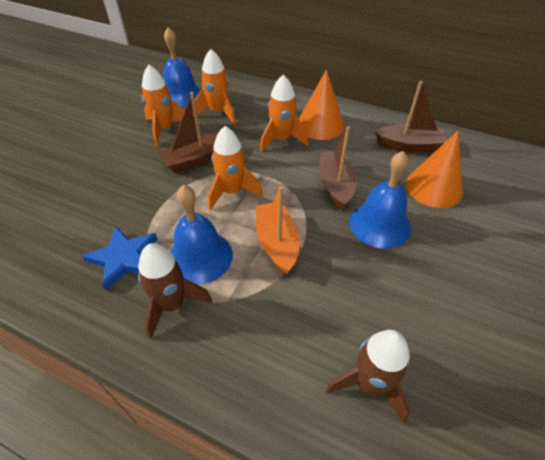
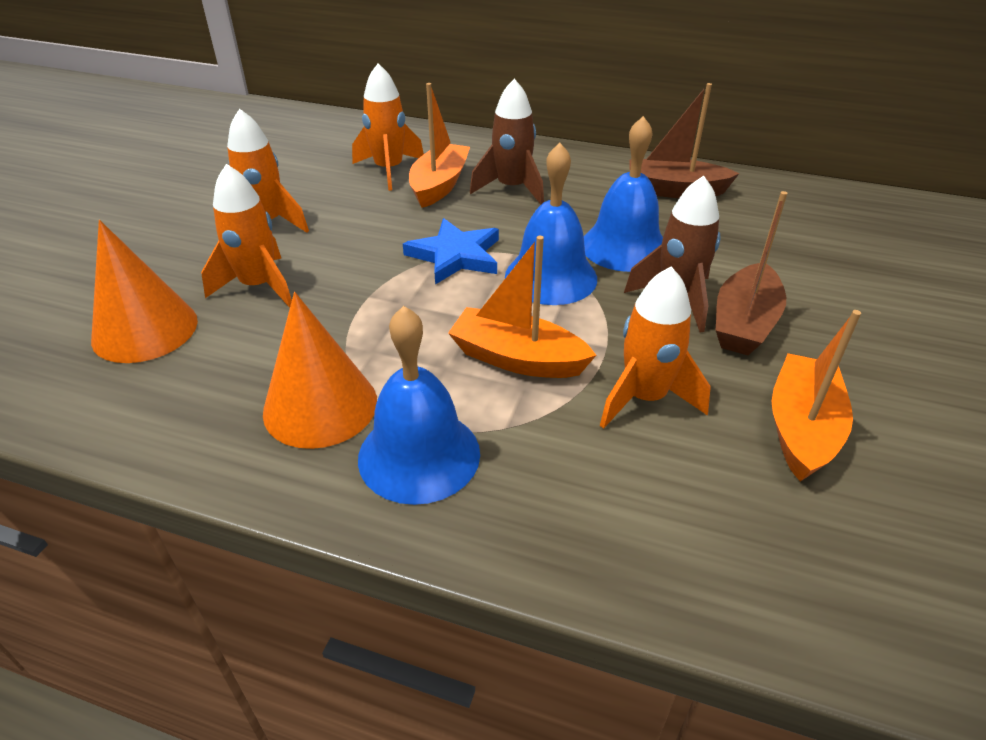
brown boat: 3 -> 2
orange boat: 1 -> 3

